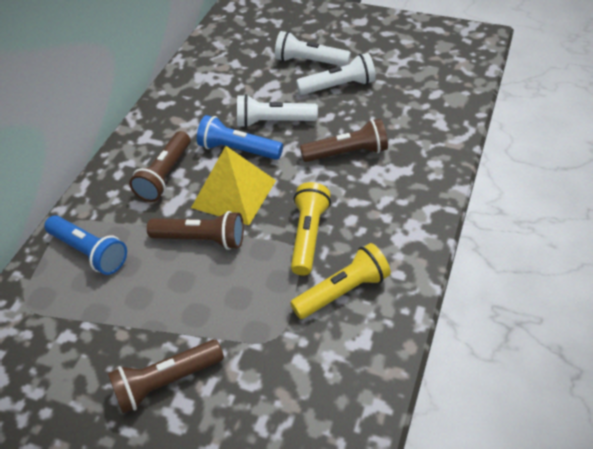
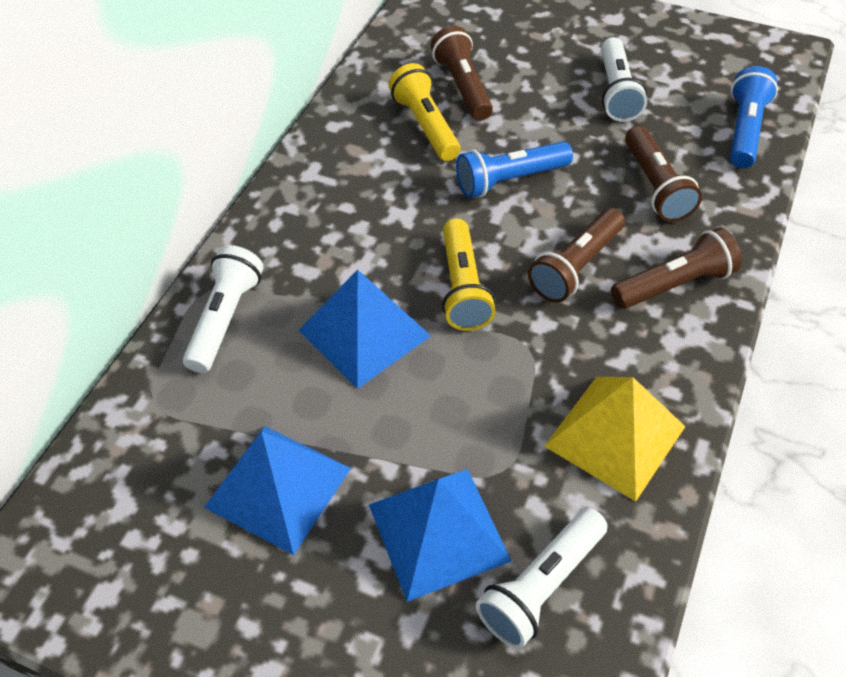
blue pyramid: 0 -> 3

